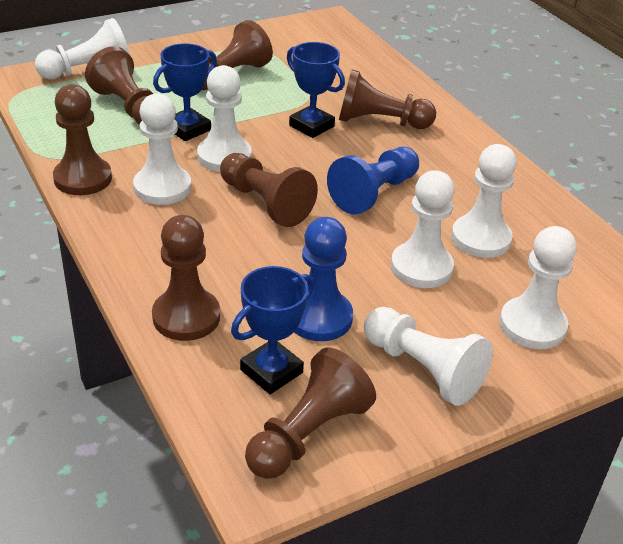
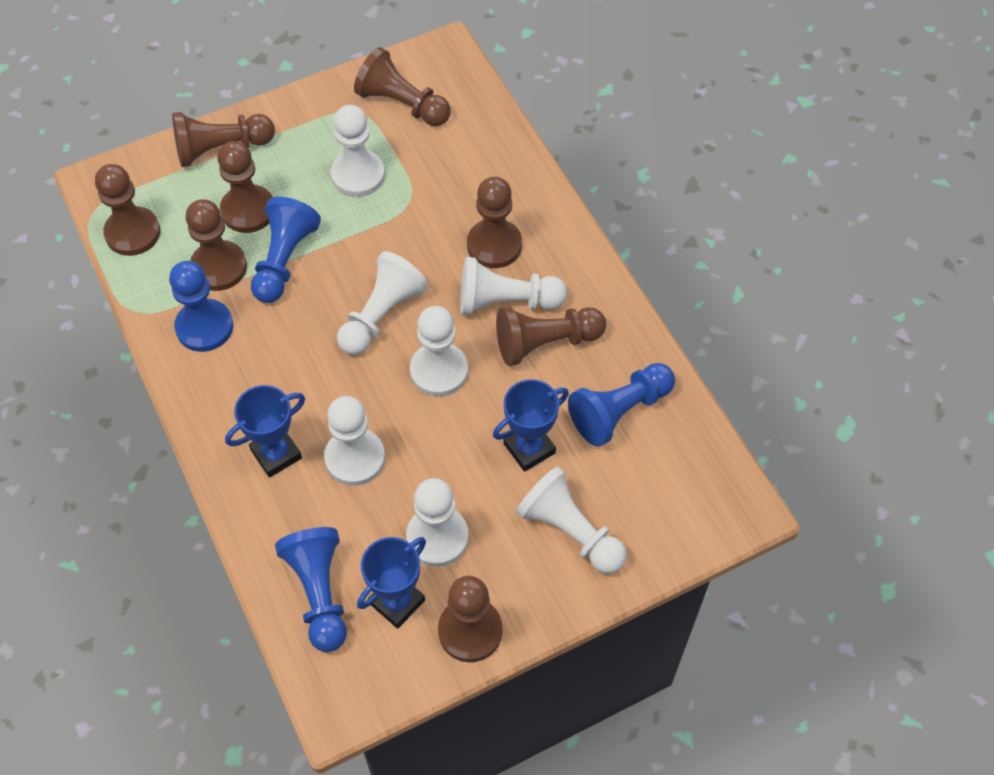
blue pawn: 2 -> 4
brown pawn: 7 -> 8

